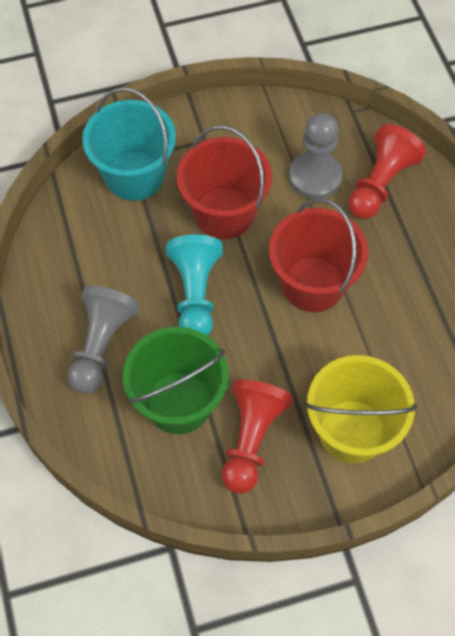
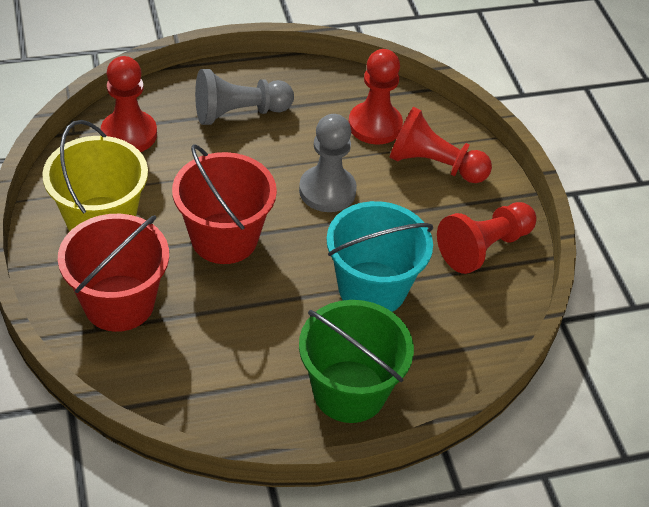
red pawn: 2 -> 4
turquoise pawn: 1 -> 0

